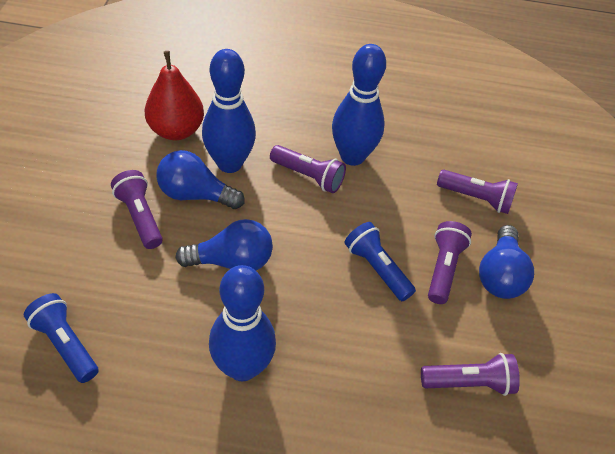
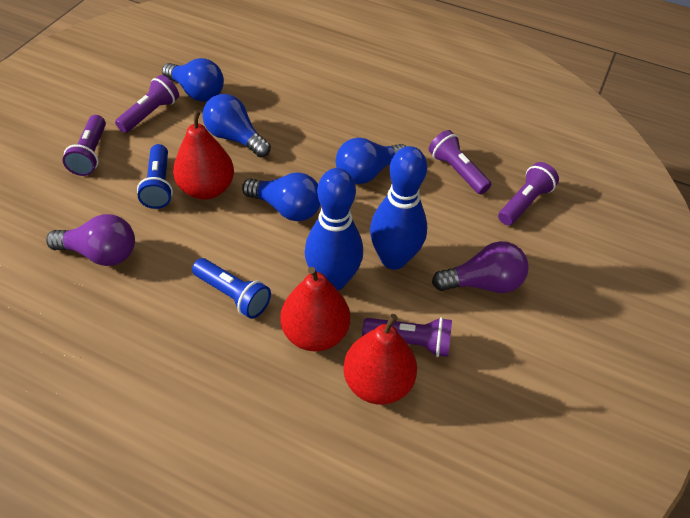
blue bowling pin: 3 -> 2
blue light bulb: 3 -> 4
purple light bulb: 0 -> 2
red pear: 1 -> 3

